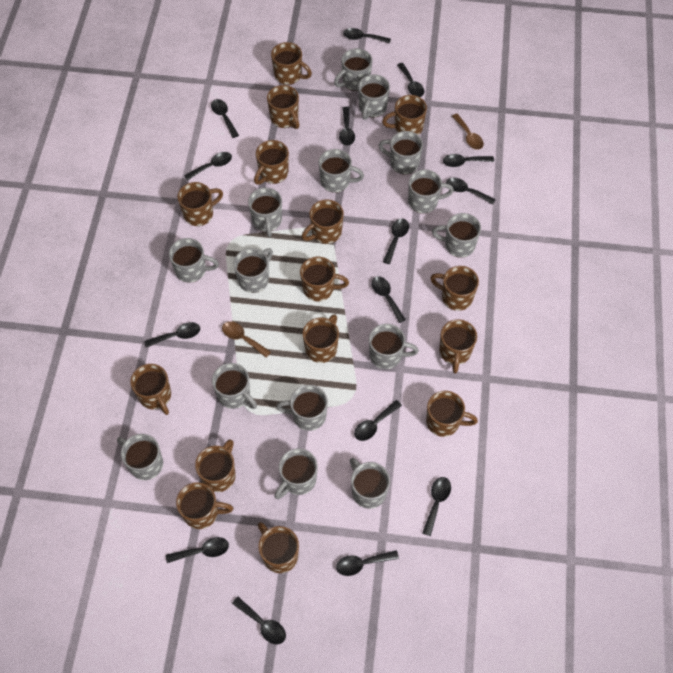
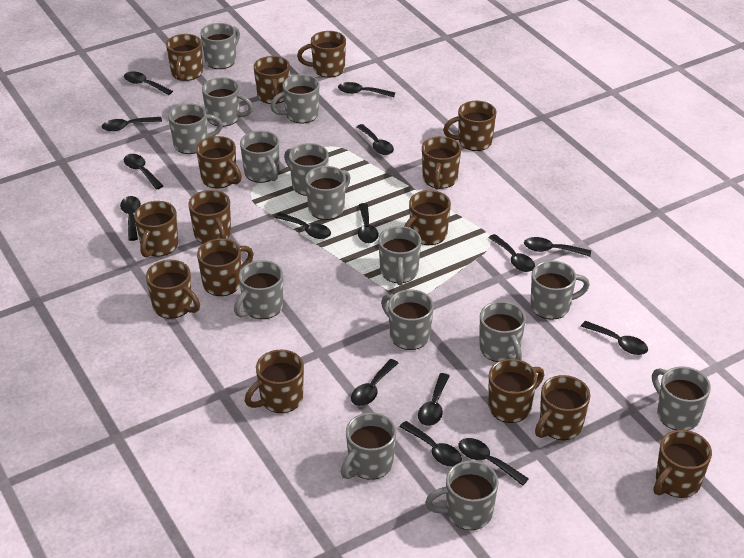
brown spoon: 2 -> 0

